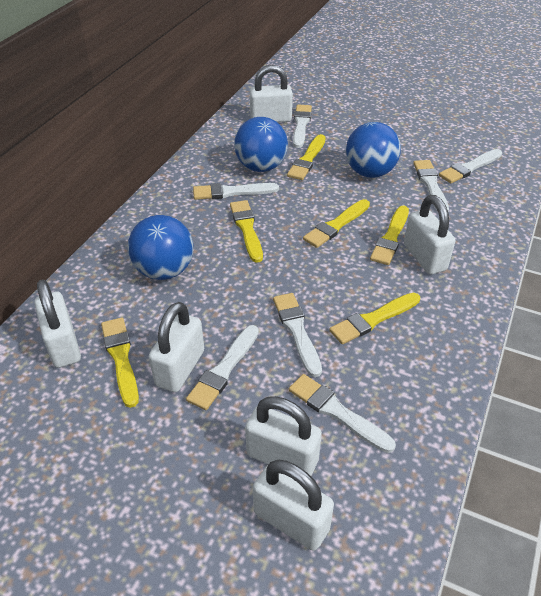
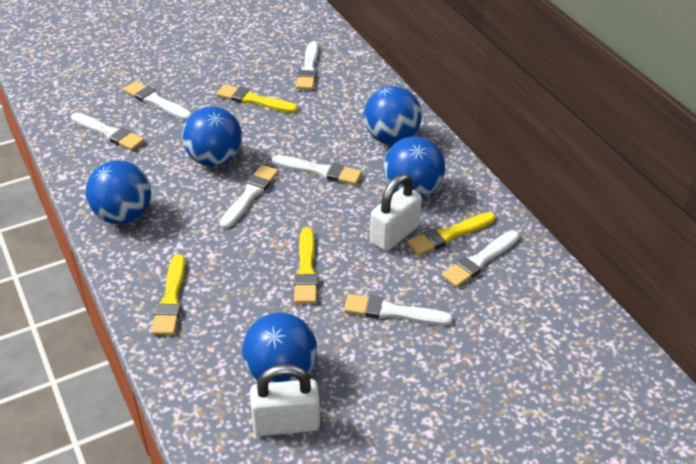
blue ball: 3 -> 5
white padlock: 6 -> 2
yellow brush: 6 -> 4

